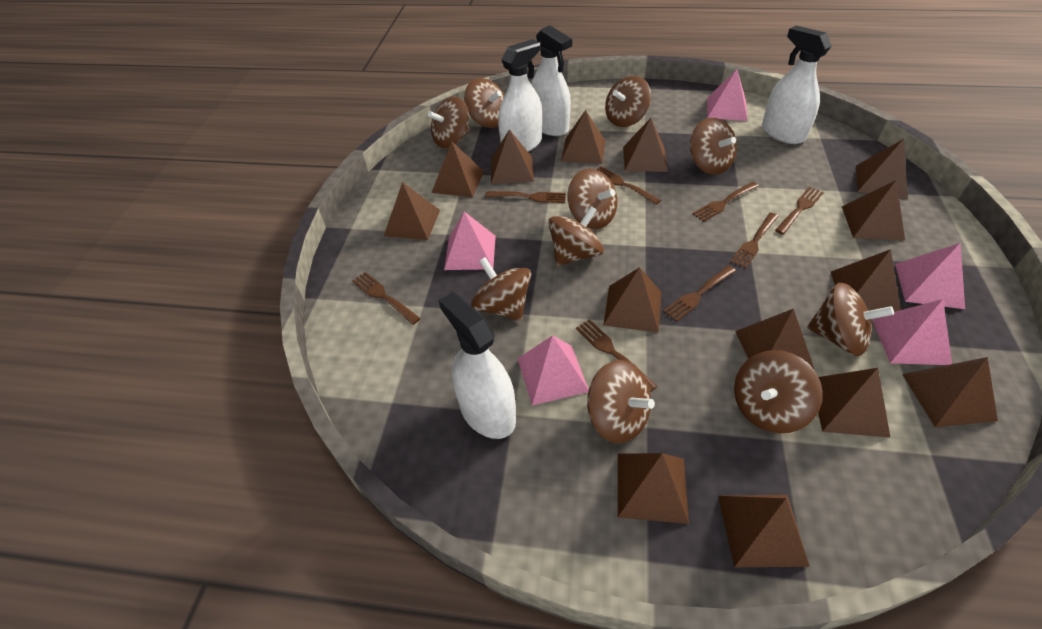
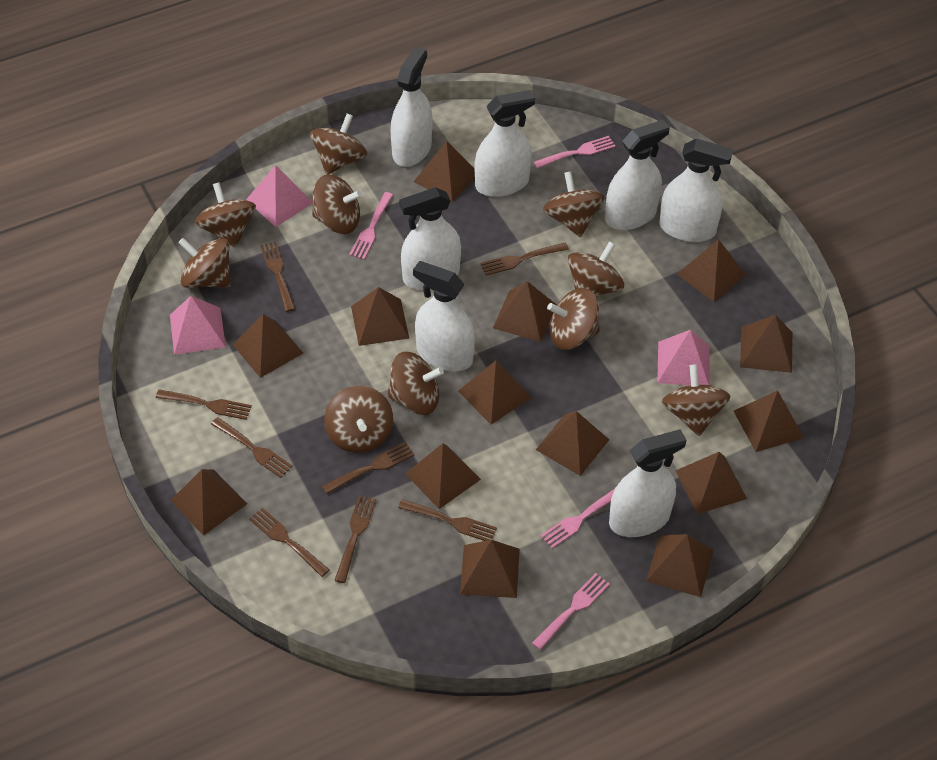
pink fork: 0 -> 4
pink pyramid: 5 -> 3
white spray bottle: 4 -> 7

